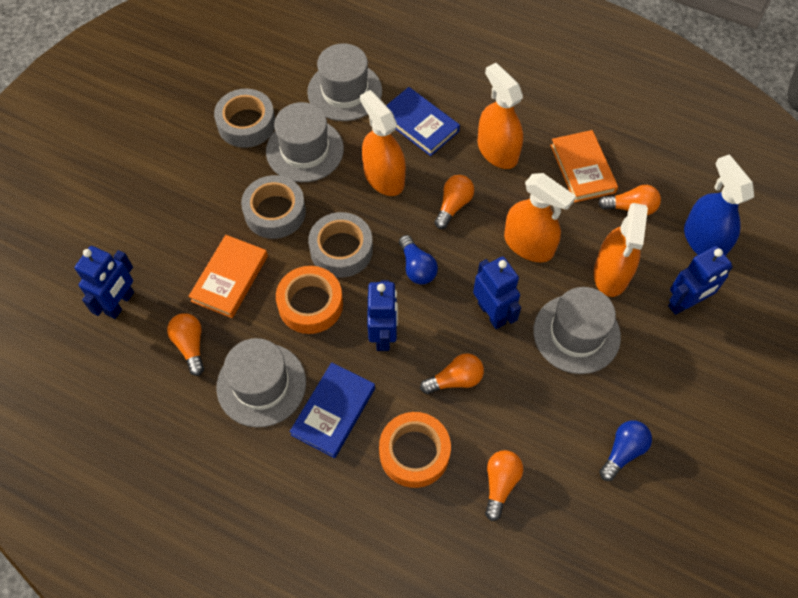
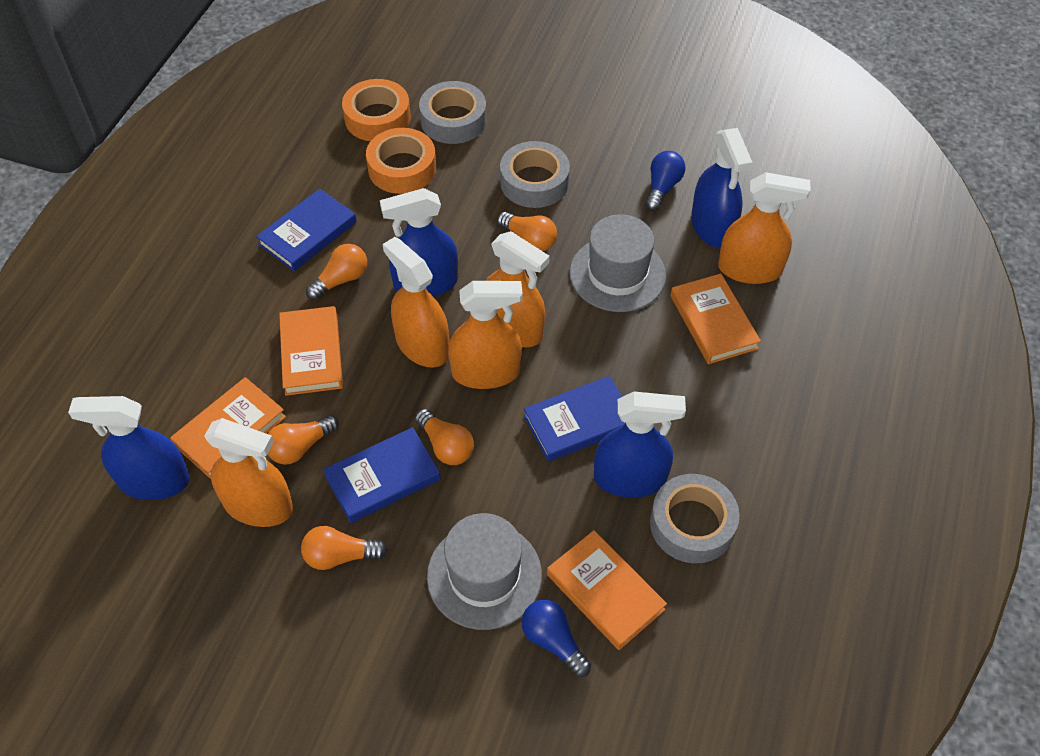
blue book: 2 -> 3
blue robot: 4 -> 0
blue spray bottle: 1 -> 4
grey hat: 4 -> 2
orange book: 2 -> 4
orange spray bottle: 4 -> 5

